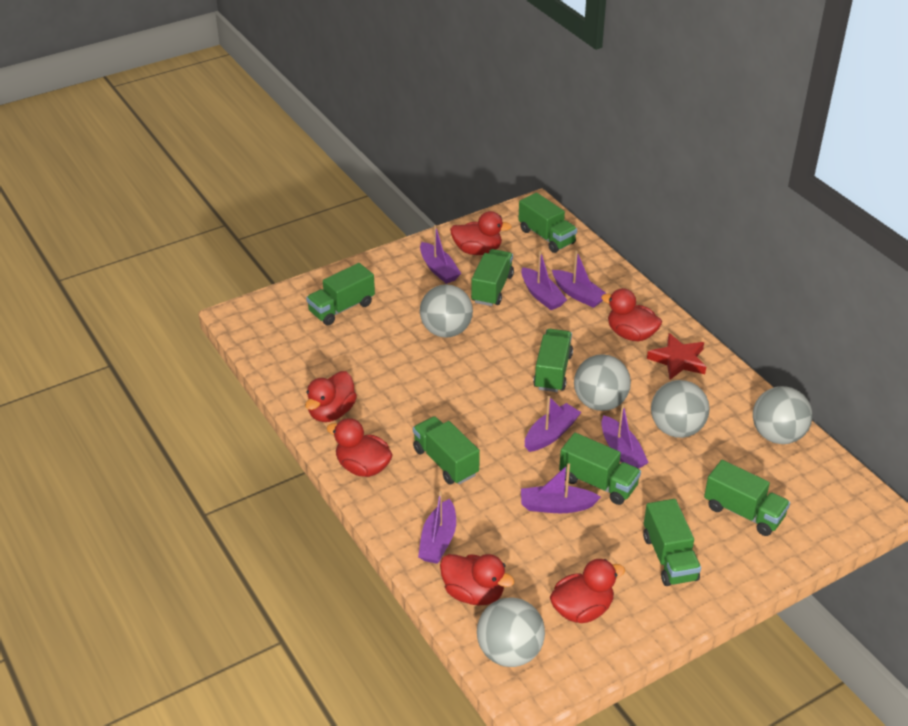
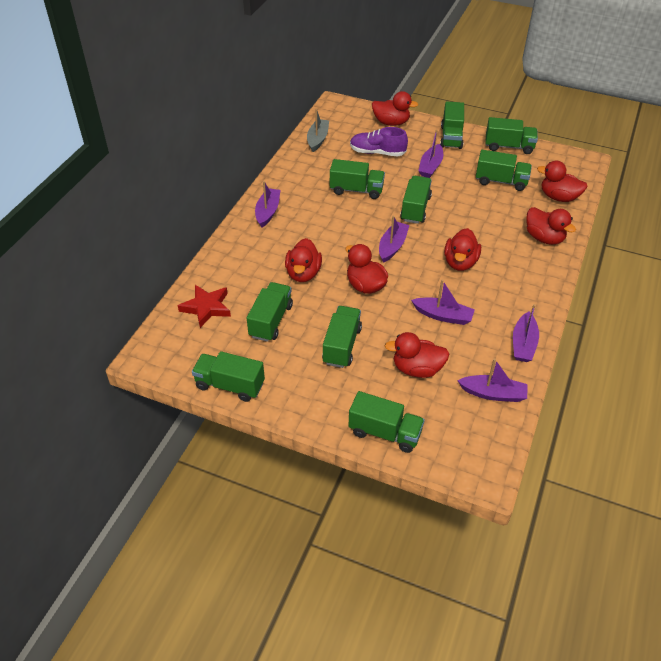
green truck: 8 -> 9
grey ball: 5 -> 0
grey boat: 0 -> 1
purple boat: 7 -> 6
purple shoe: 0 -> 1
red duck: 6 -> 7

